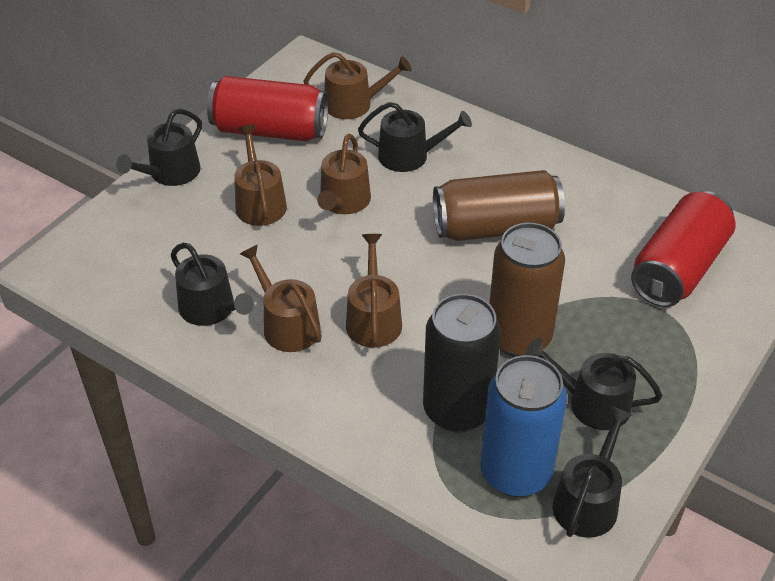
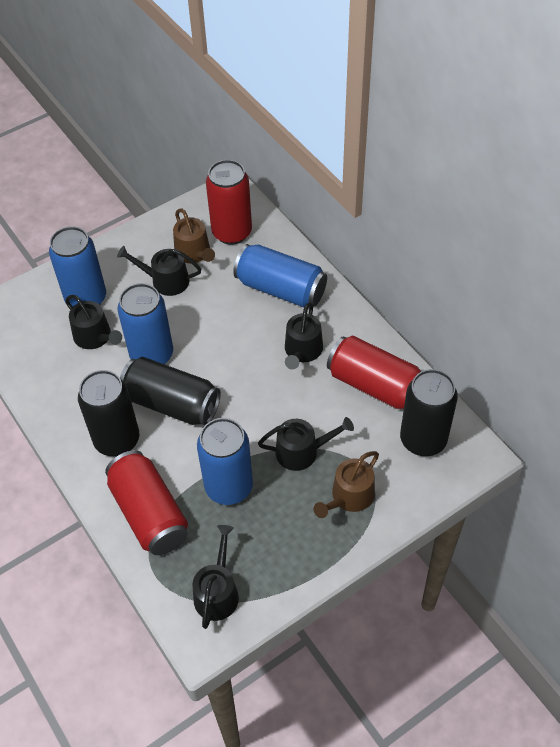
black can: 1 -> 3
blue can: 1 -> 4
brown can: 2 -> 0
brown watering can: 5 -> 2
red can: 2 -> 3

